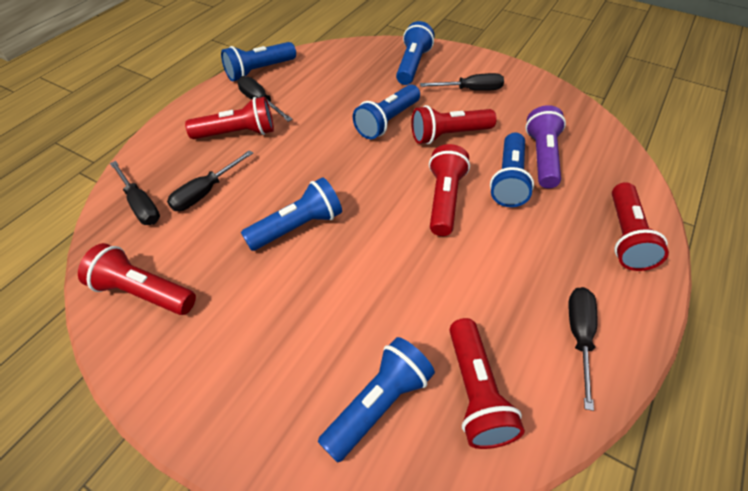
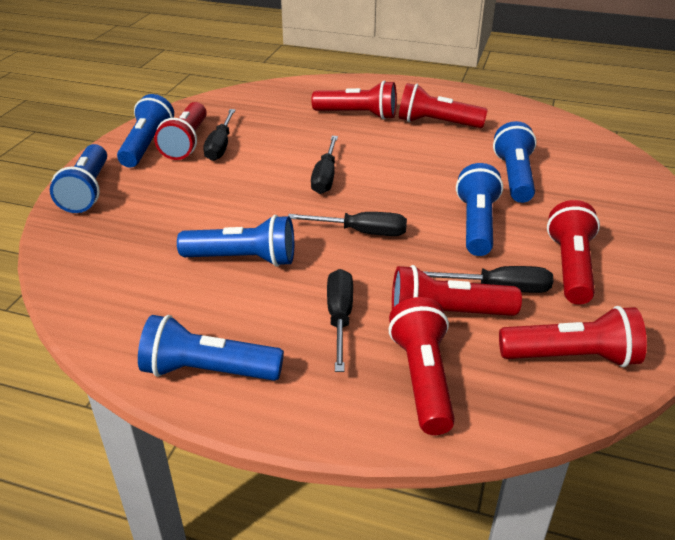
purple flashlight: 1 -> 0
red flashlight: 6 -> 7

